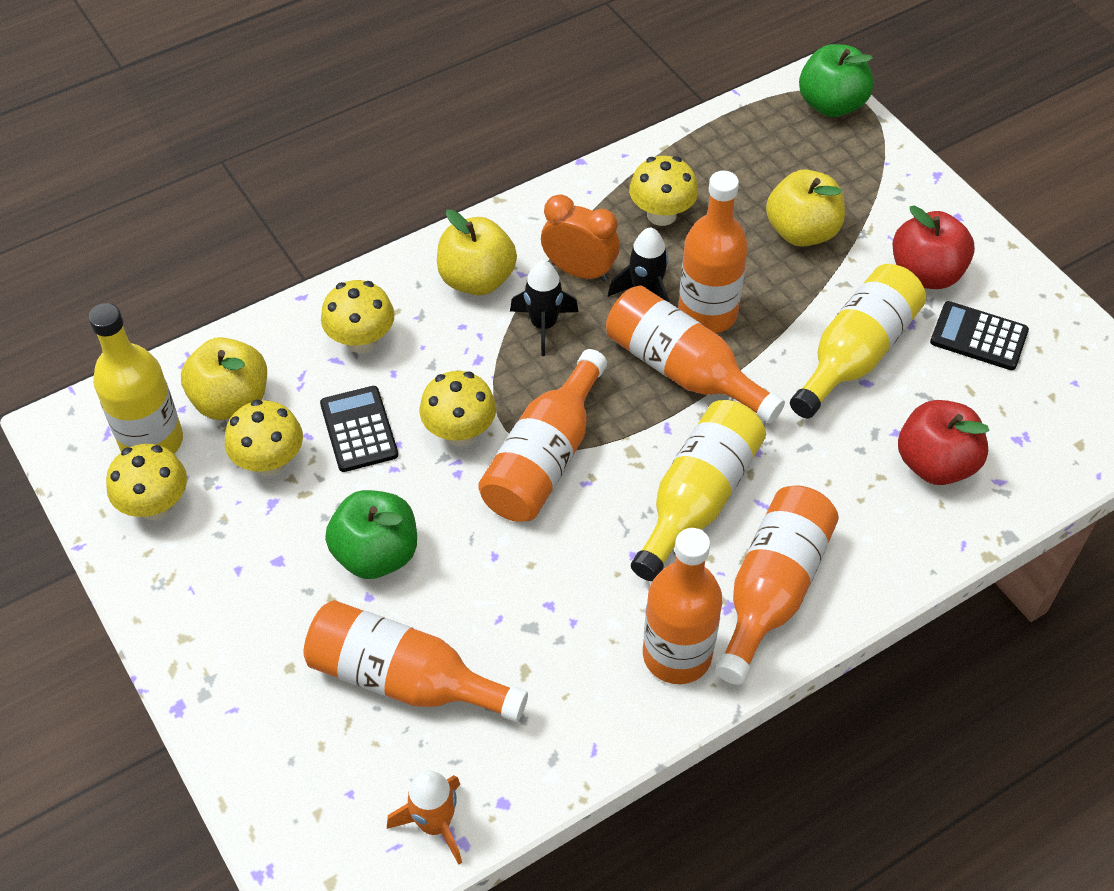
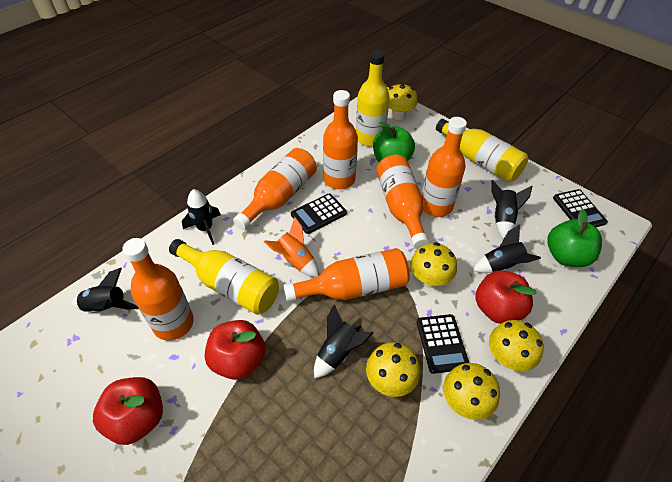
black calculator: 2 -> 3
black rocket: 2 -> 5
orange clock: 1 -> 0
red apple: 2 -> 3
yellow apple: 3 -> 0

